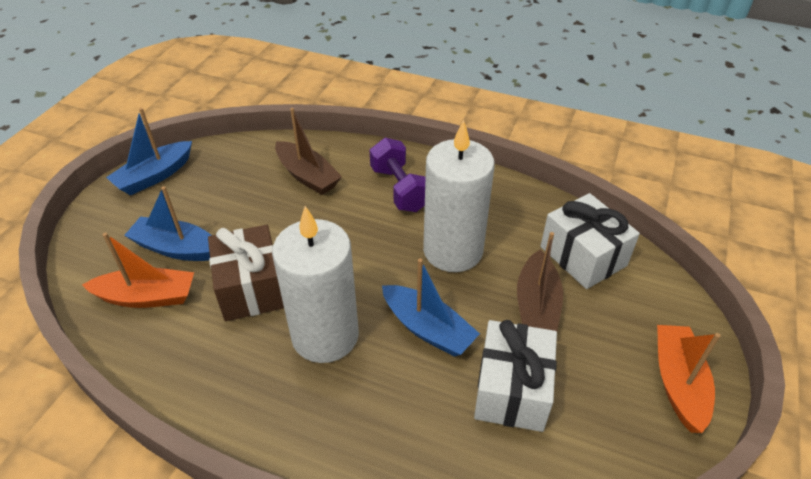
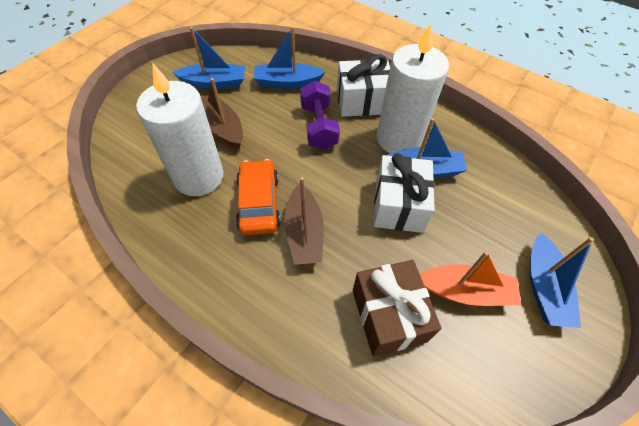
blue boat: 3 -> 4
orange boat: 2 -> 1
orange car: 0 -> 1

